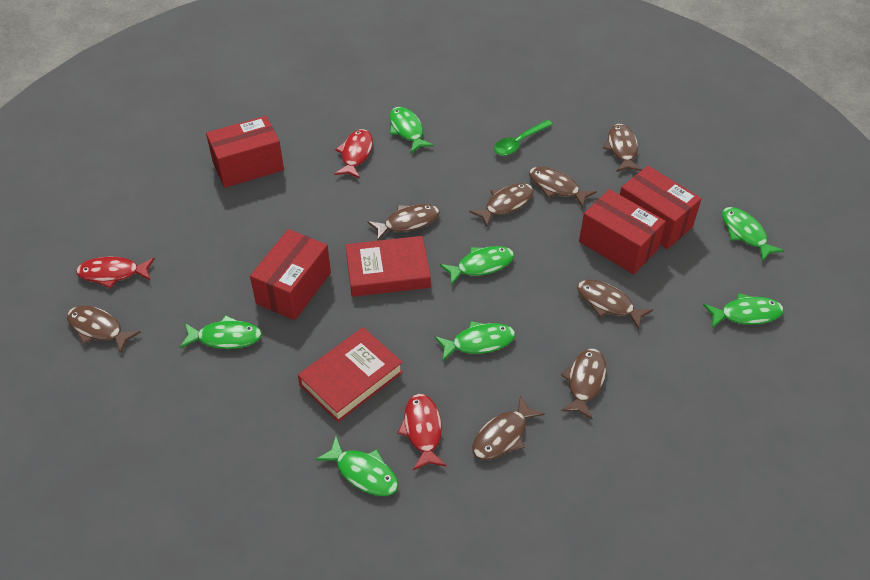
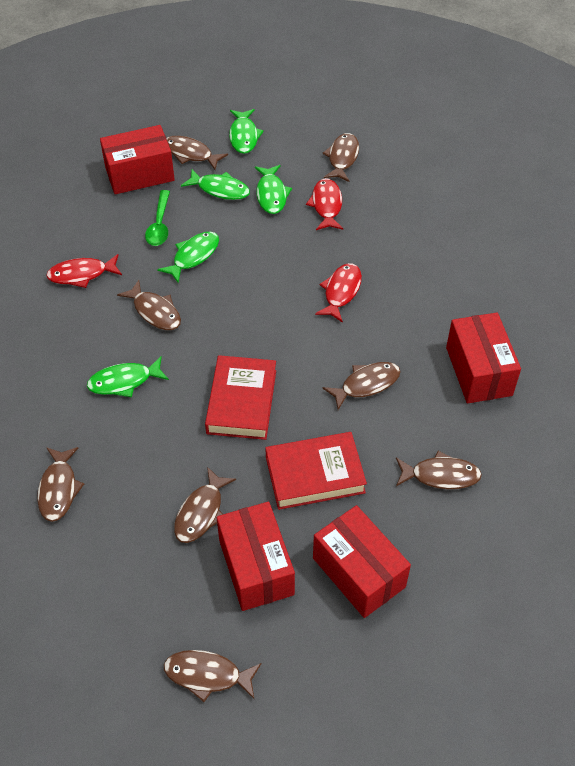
green fish: 7 -> 5

